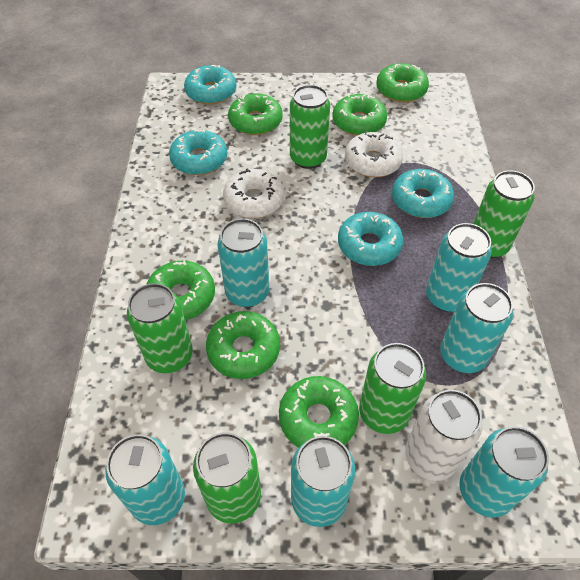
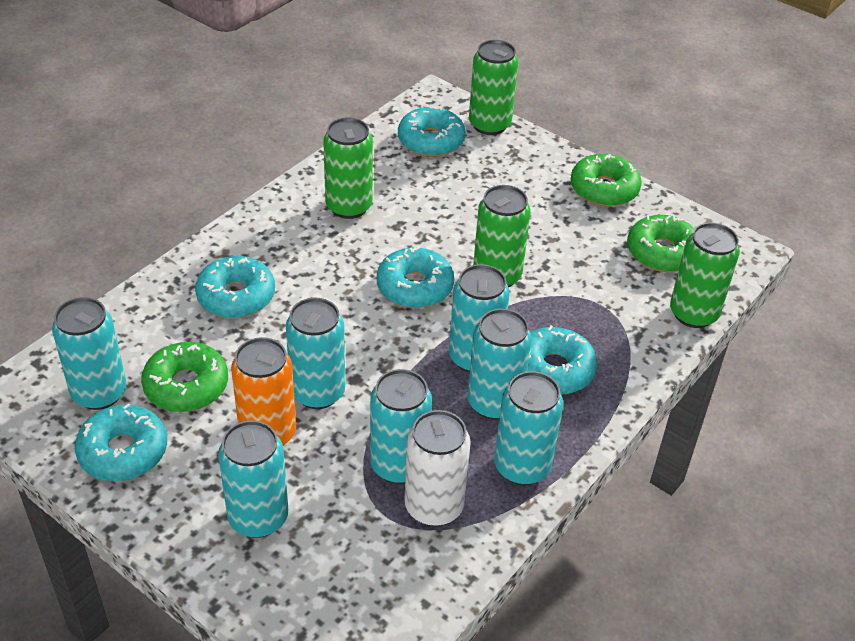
green can: 5 -> 4
green donut: 6 -> 3
orange can: 0 -> 1
turquoise can: 6 -> 7
turquoise donut: 4 -> 5
white donut: 2 -> 0

